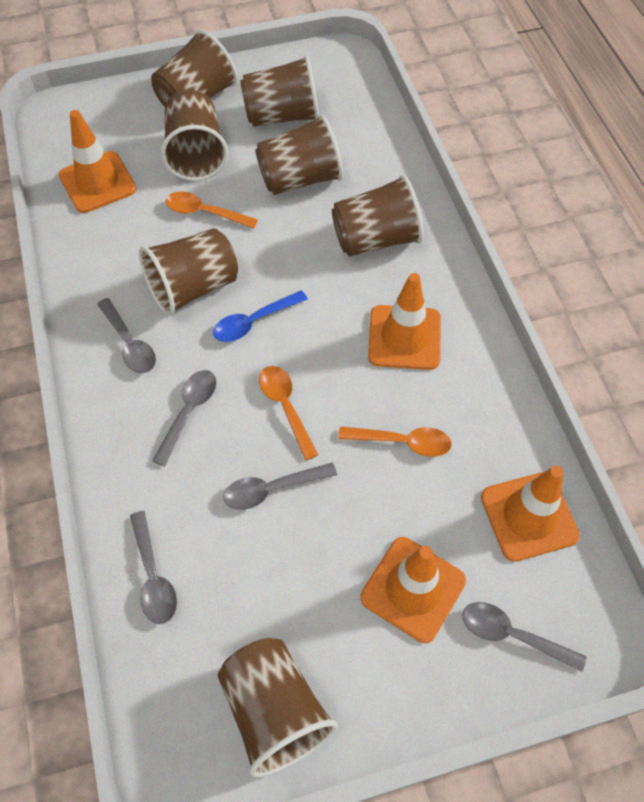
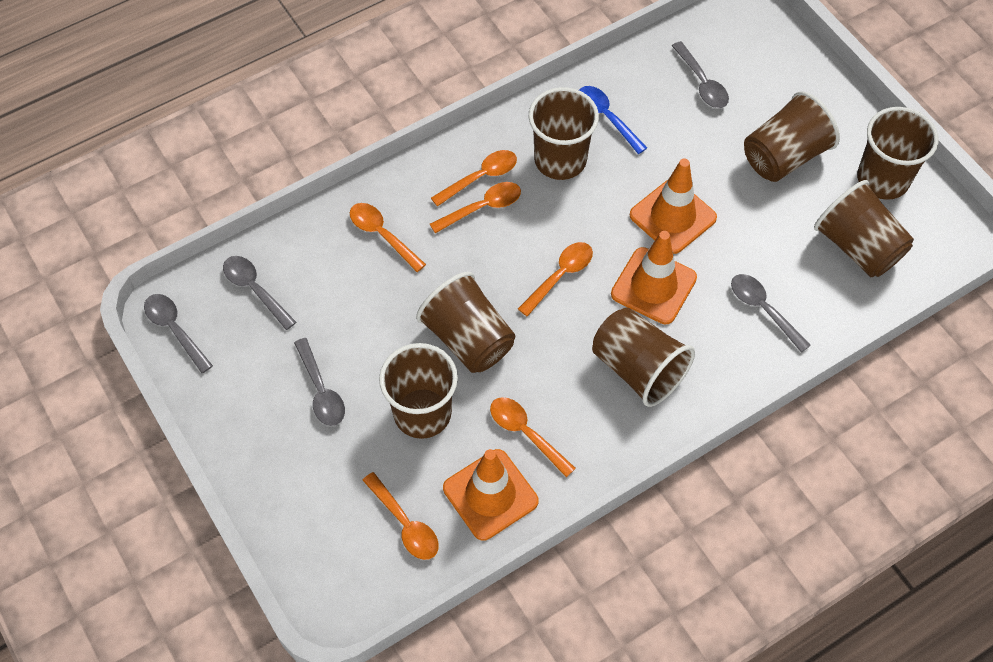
orange spoon: 3 -> 6
orange traffic cone: 4 -> 3

